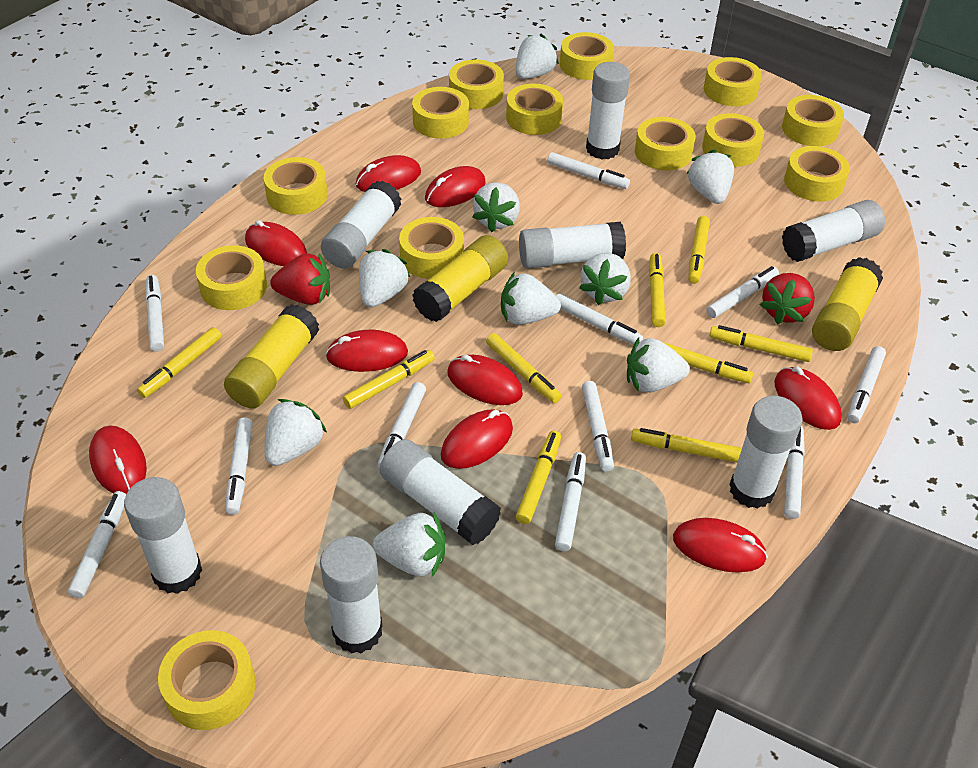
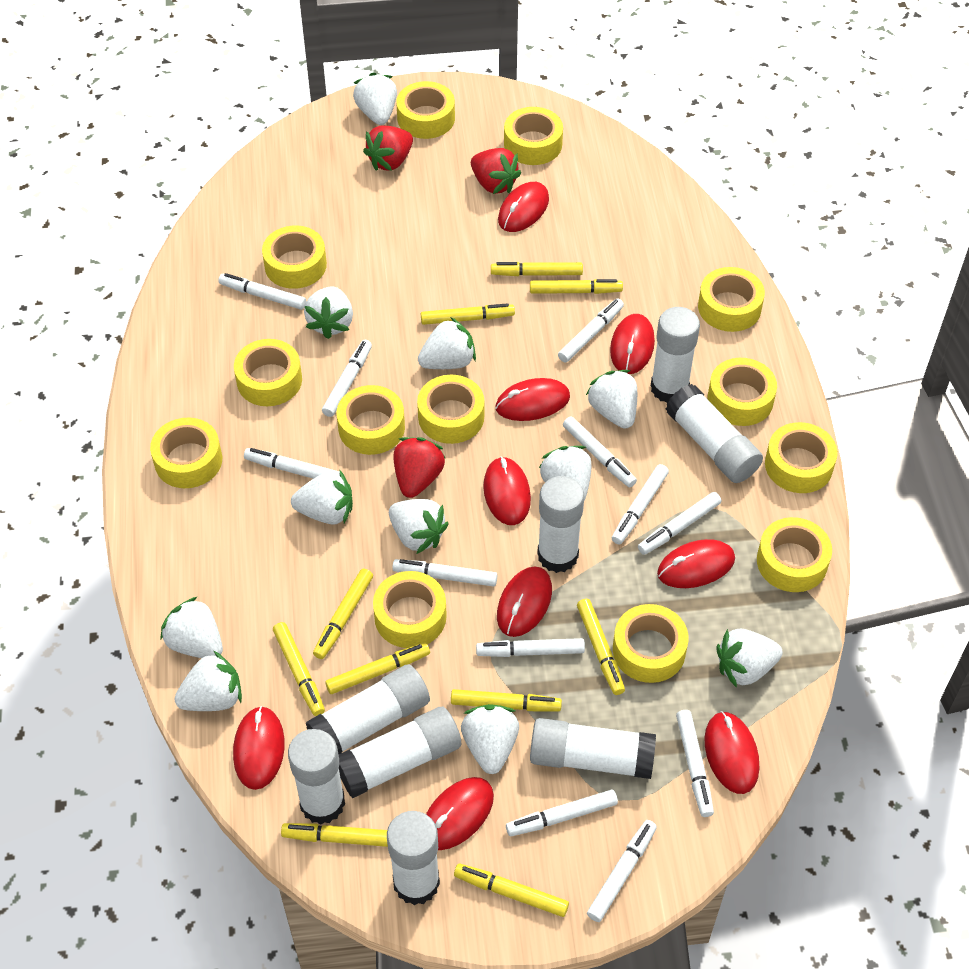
red strawberry: 2 -> 3
white marker: 11 -> 12
white strawberry: 9 -> 11
yellow glue stick: 3 -> 0
yellow marker: 9 -> 10

